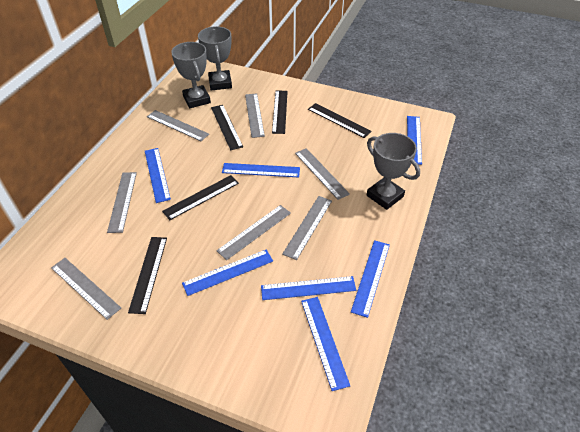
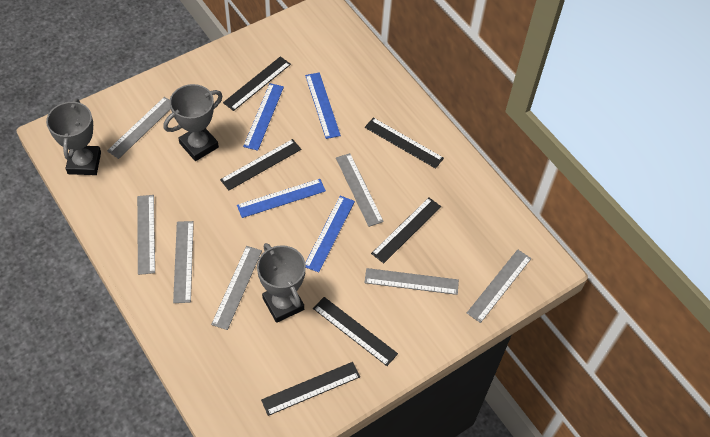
black ruler: 5 -> 6
blue ruler: 7 -> 4

